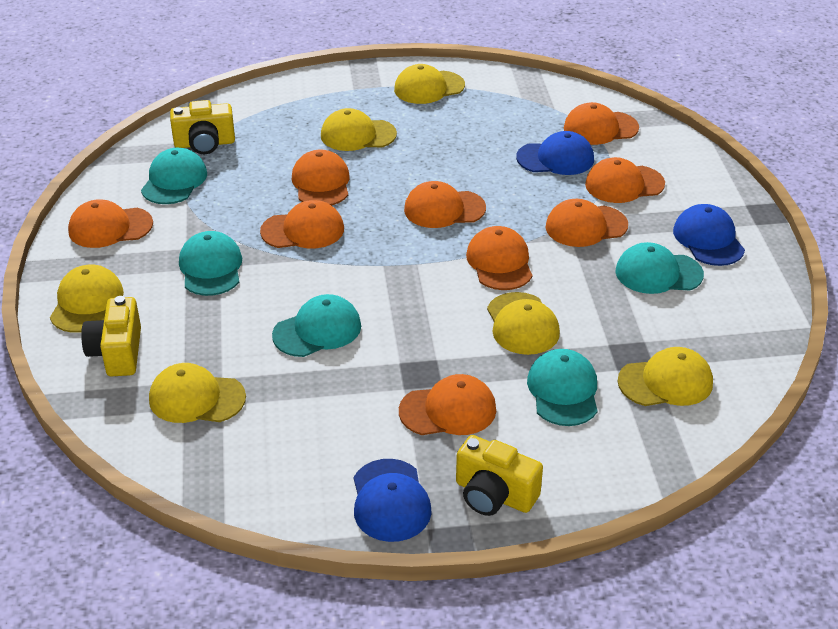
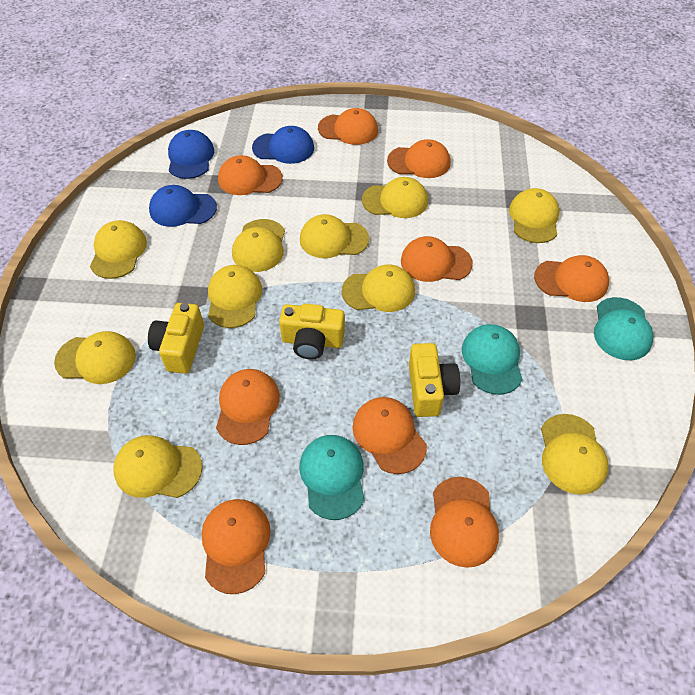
turquoise cap: 5 -> 3
yellow cap: 6 -> 10

